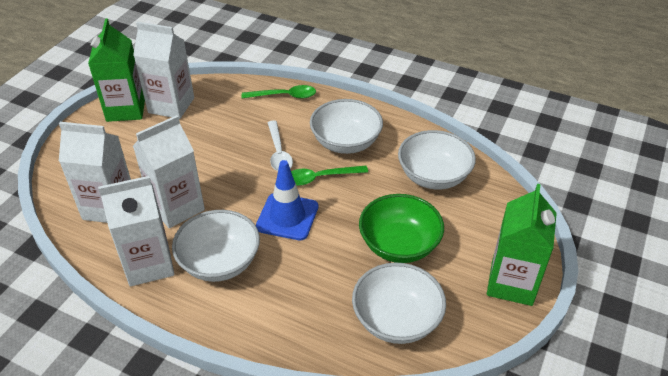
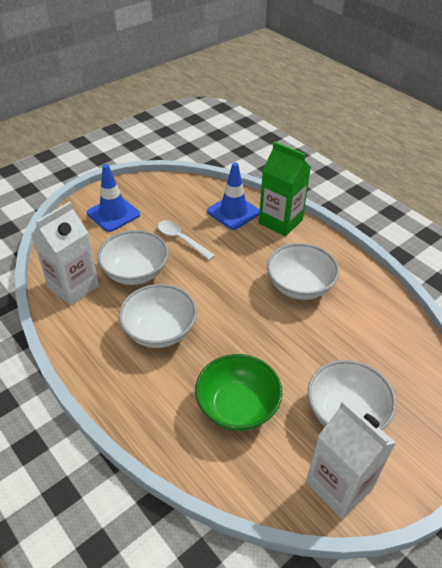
blue traffic cone: 1 -> 2
green carton: 2 -> 1
green spoon: 2 -> 0
white carton: 4 -> 2

